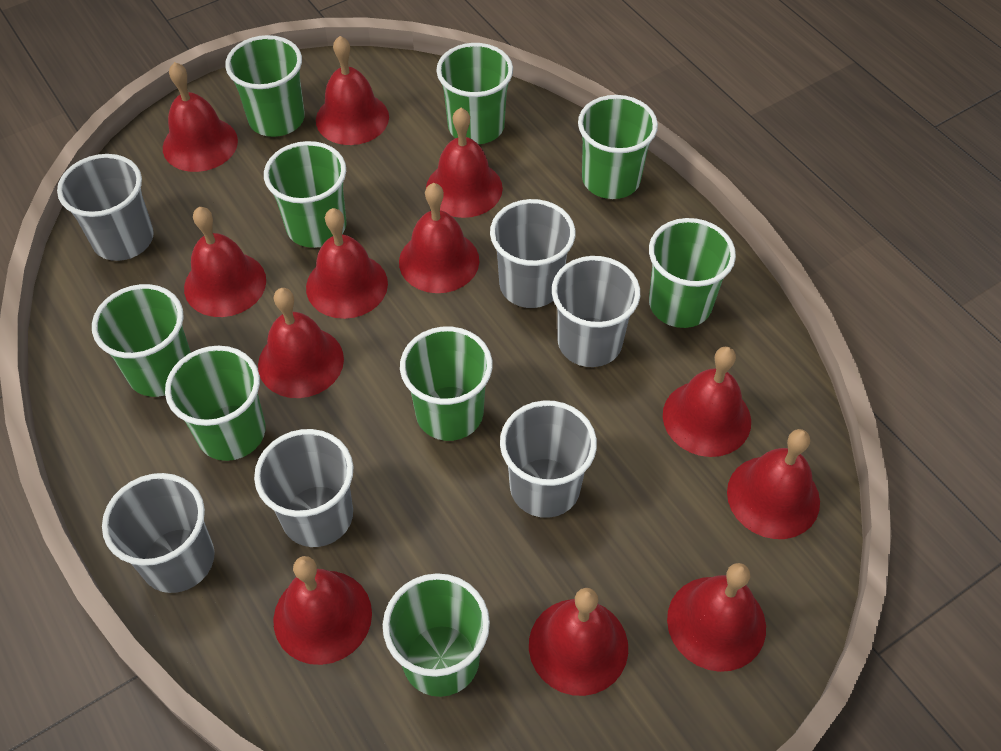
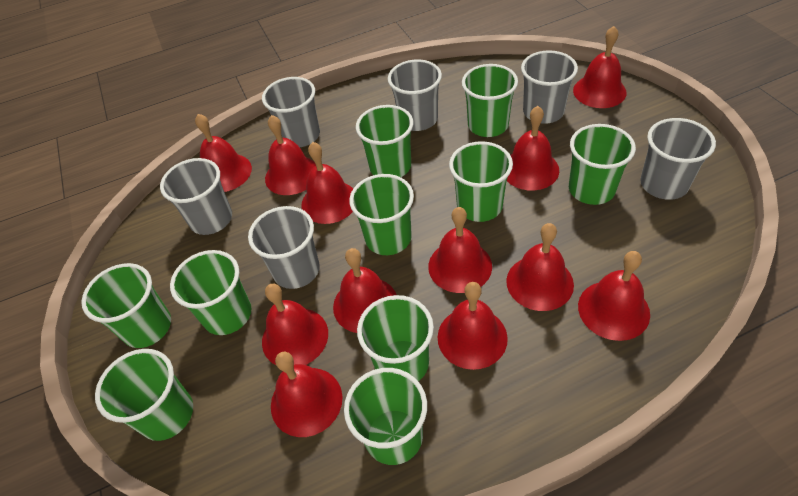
green cup: 9 -> 10

